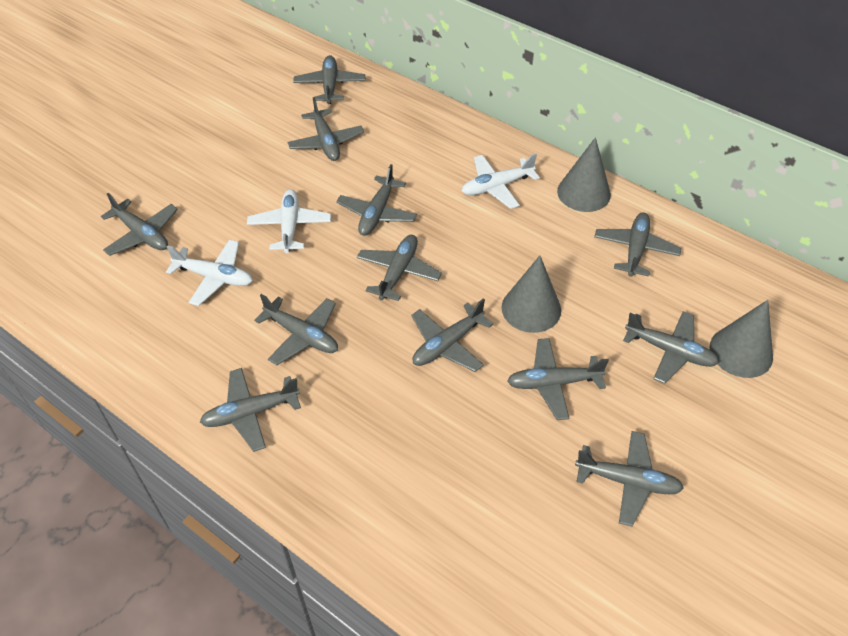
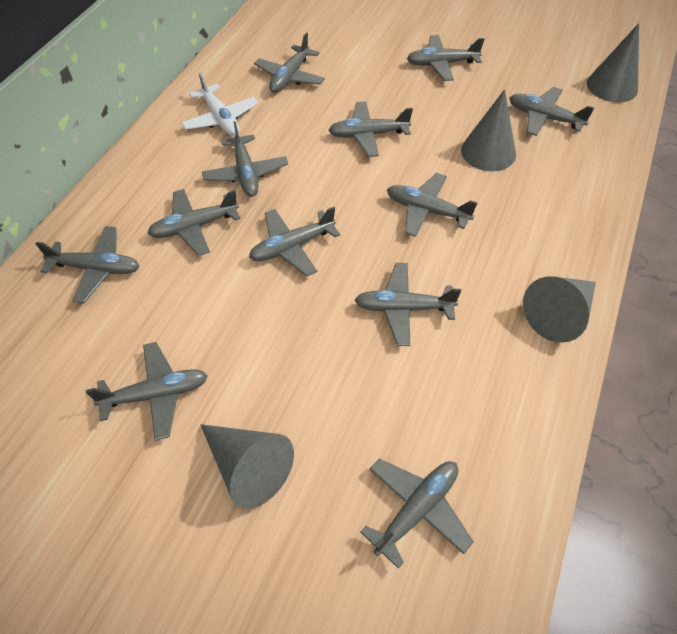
grey cone: 3 -> 4
white plane: 3 -> 1

